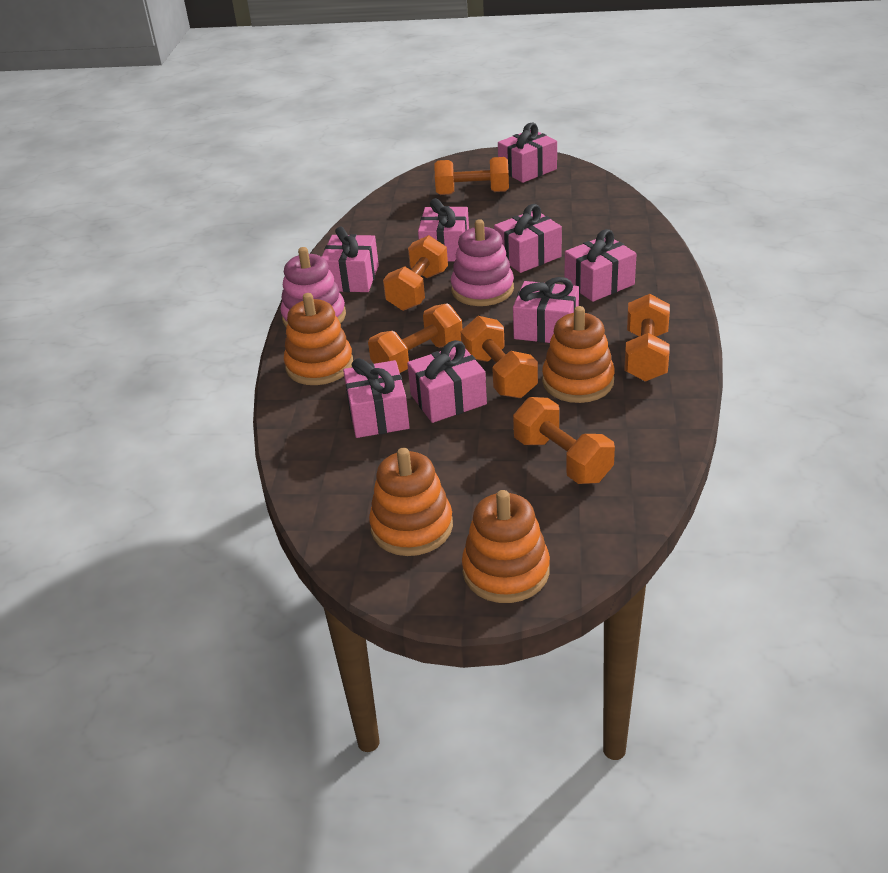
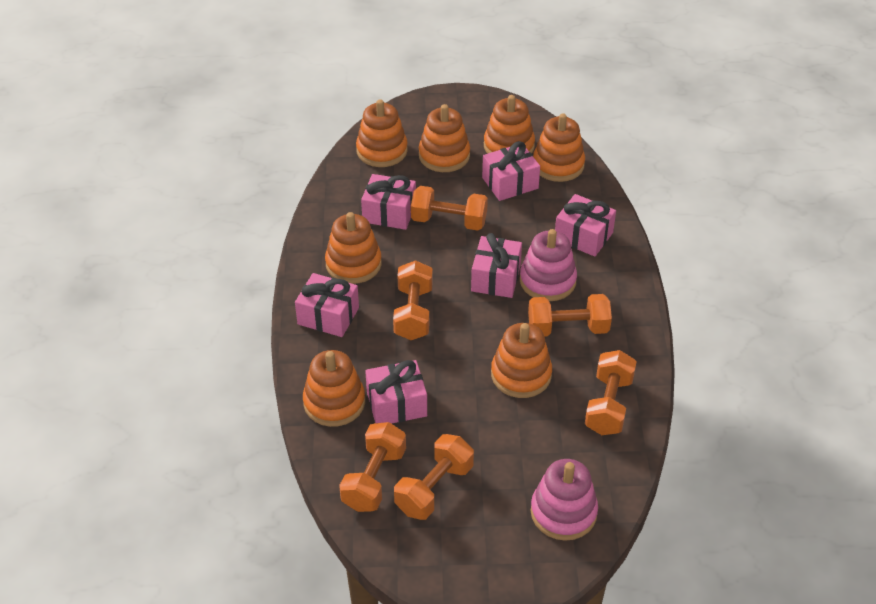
orange stacking toy: 4 -> 7
pink gift: 8 -> 6

